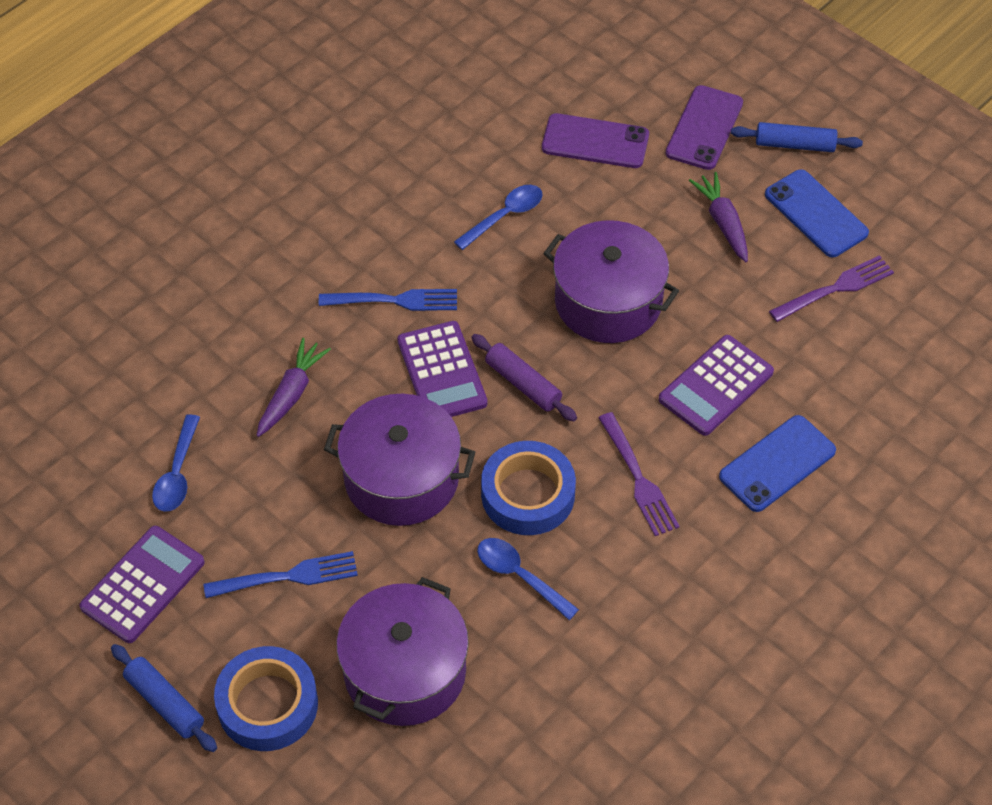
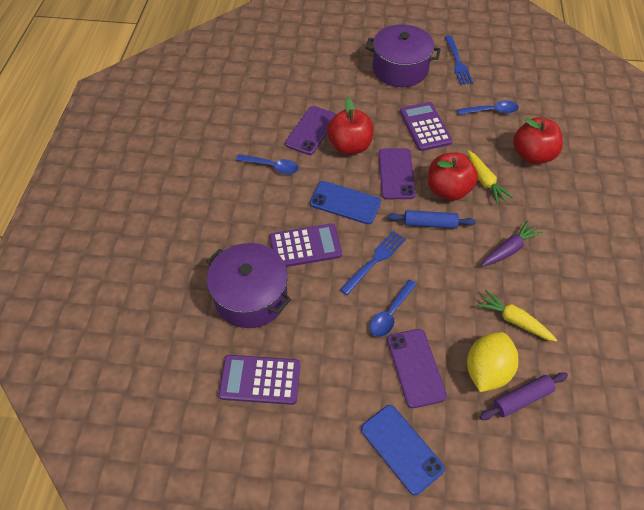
blue rolling pin: 2 -> 1
blue tape: 2 -> 0
purple carrot: 2 -> 1
purple fork: 2 -> 0
purple phone: 2 -> 3
purple pot: 3 -> 2
red apple: 0 -> 3
yellow carrot: 0 -> 2
yellow lemon: 0 -> 1

